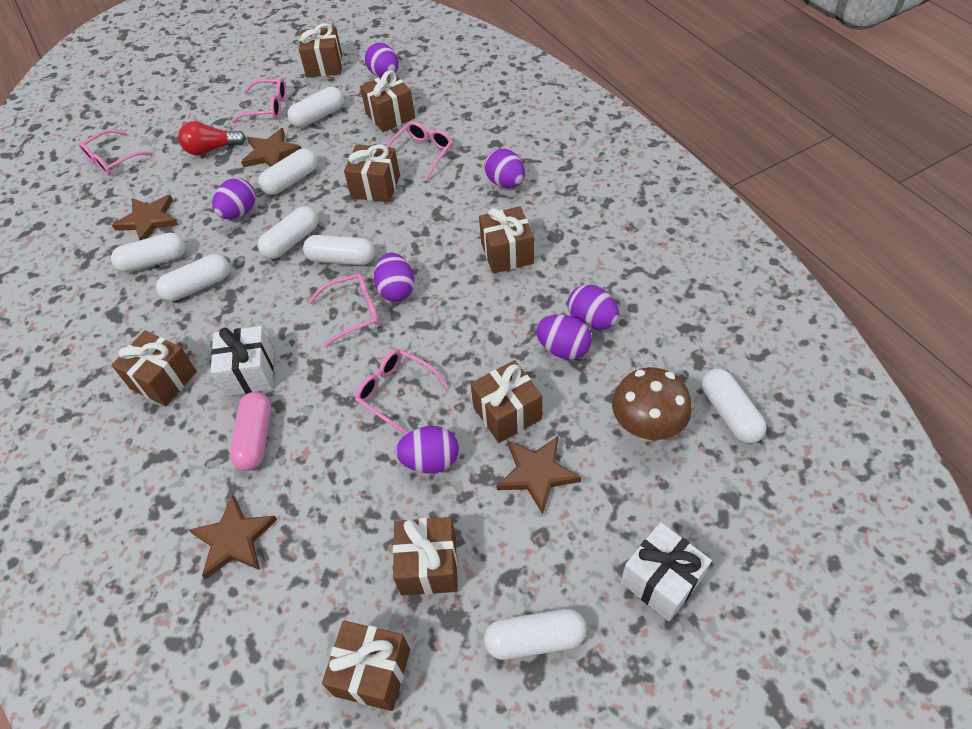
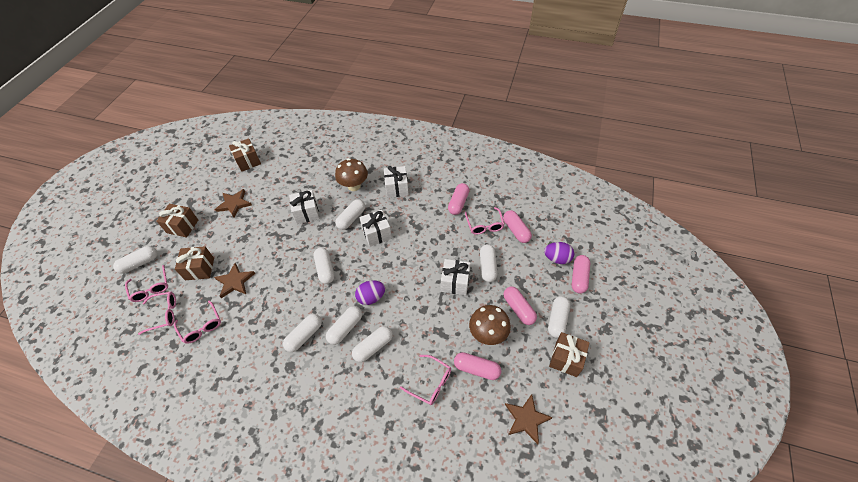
brown gift: 8 -> 4
brown mushroom: 1 -> 2
brown star: 4 -> 3
pink capsule: 1 -> 5
purple egg: 7 -> 2
red light bulb: 1 -> 0
white gift: 2 -> 4

